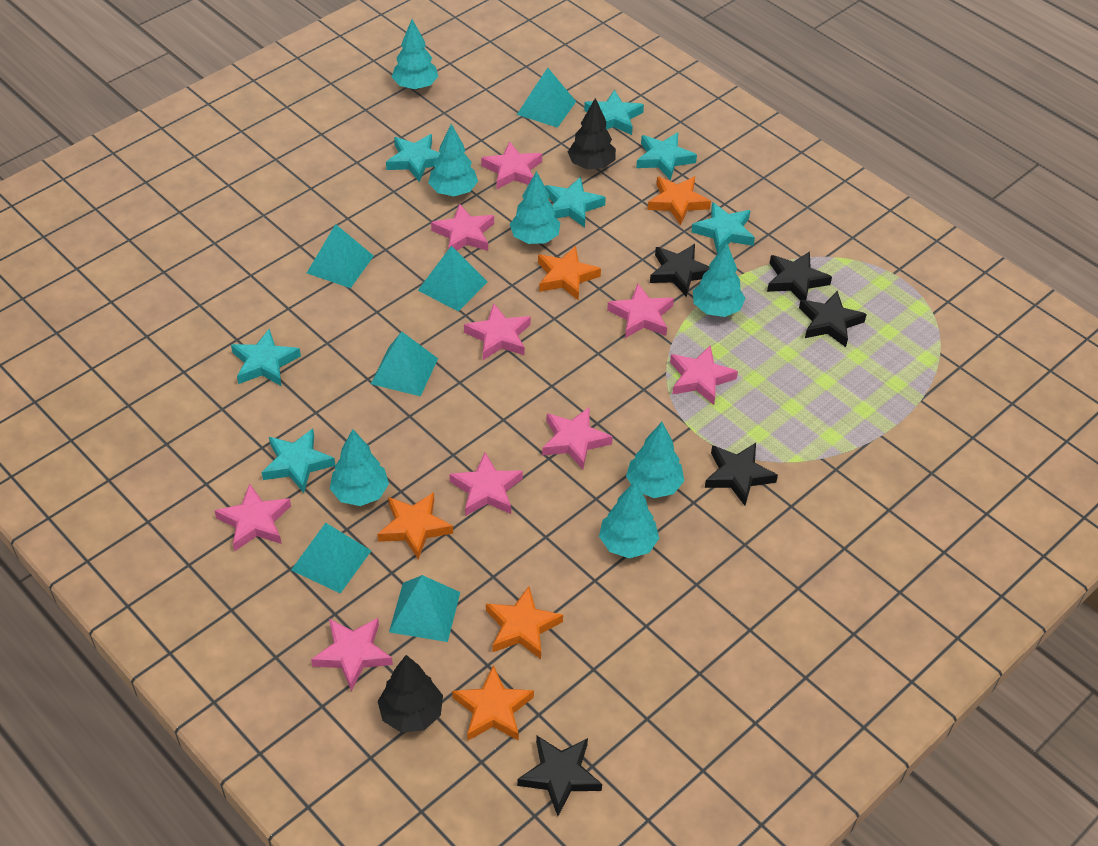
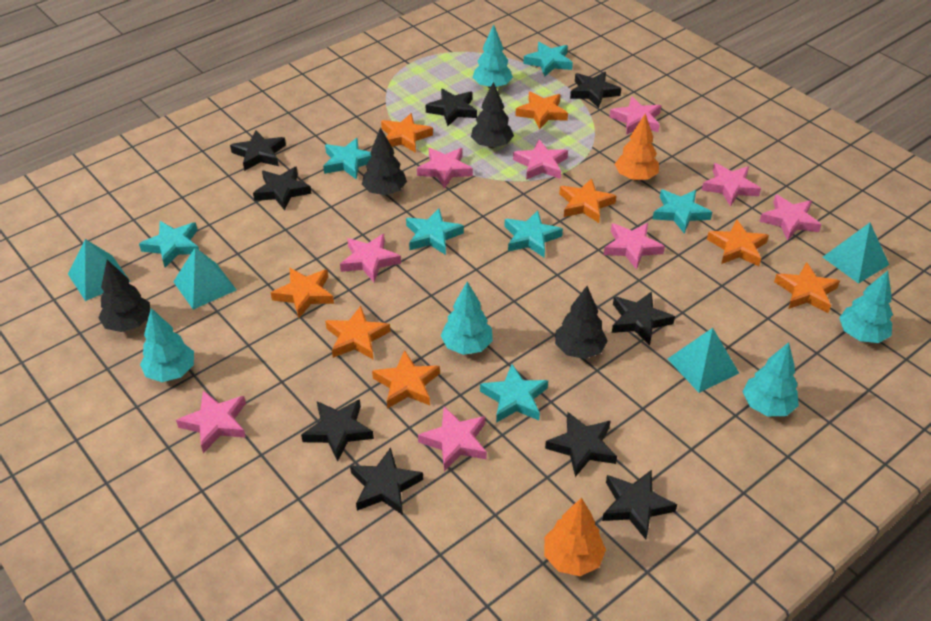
black star: 5 -> 9
black tree: 2 -> 4
orange star: 5 -> 8
orange tree: 0 -> 2
turquoise pyramid: 6 -> 4
turquoise tree: 7 -> 5

